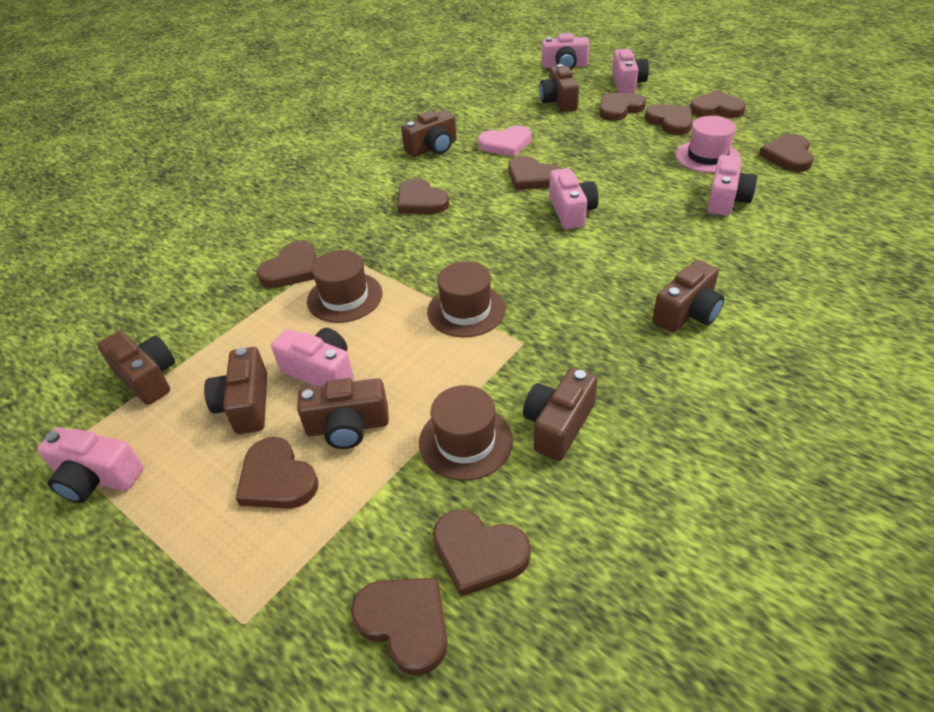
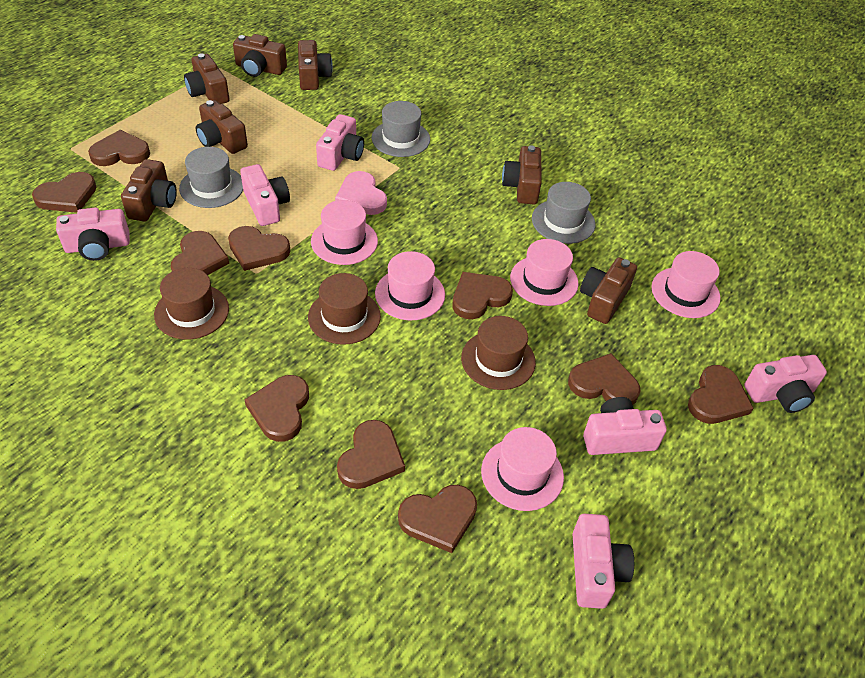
grey hat: 0 -> 3
pink hat: 1 -> 5

